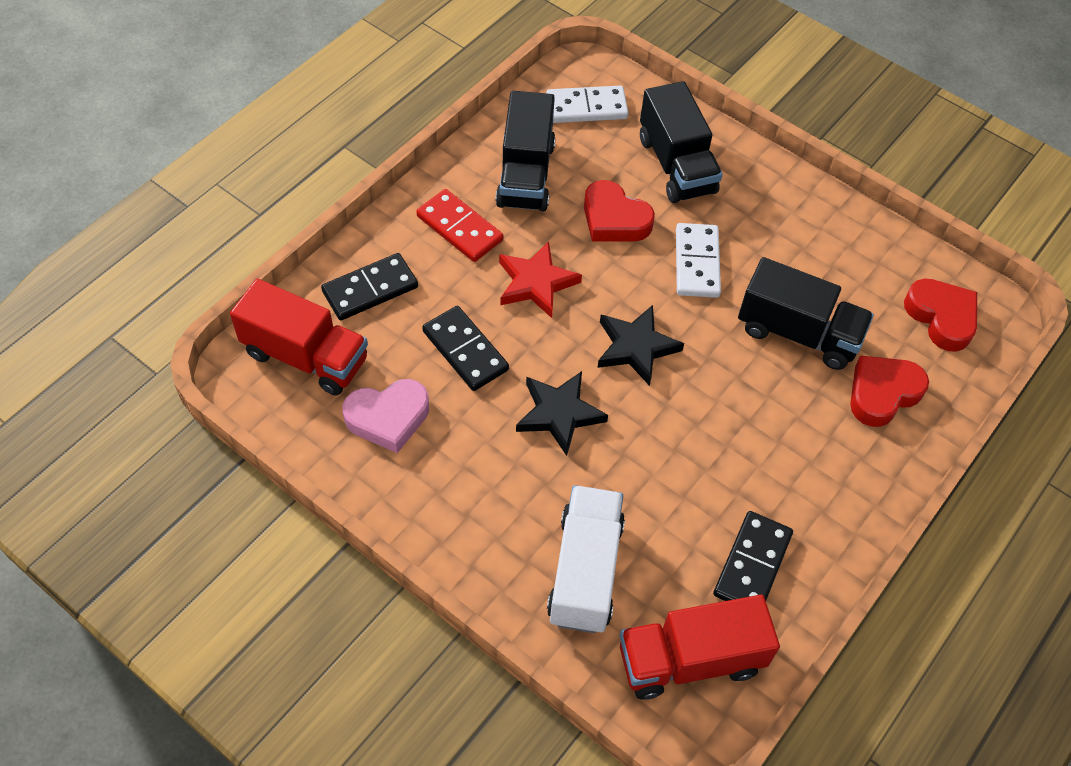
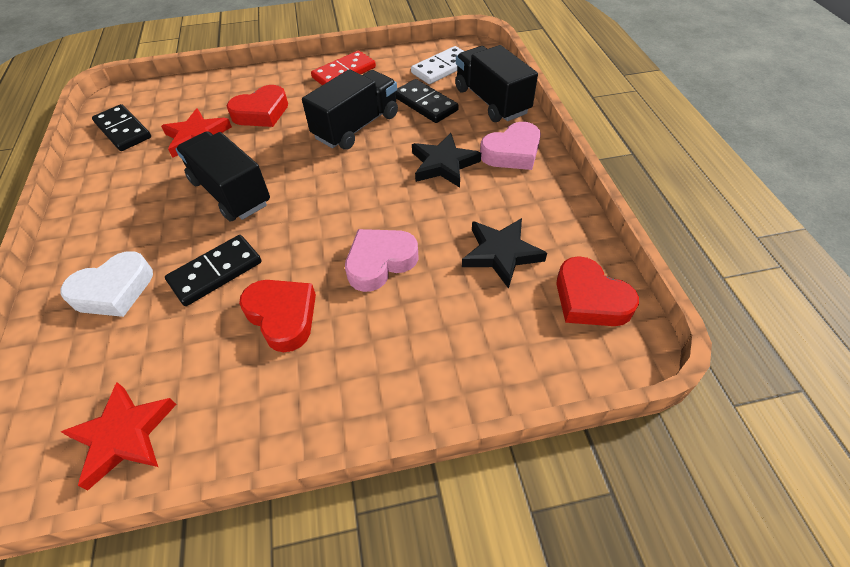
pink heart: 1 -> 2
red star: 1 -> 2
red truck: 2 -> 0
white domino: 2 -> 1
white heart: 0 -> 1
white truck: 1 -> 0

